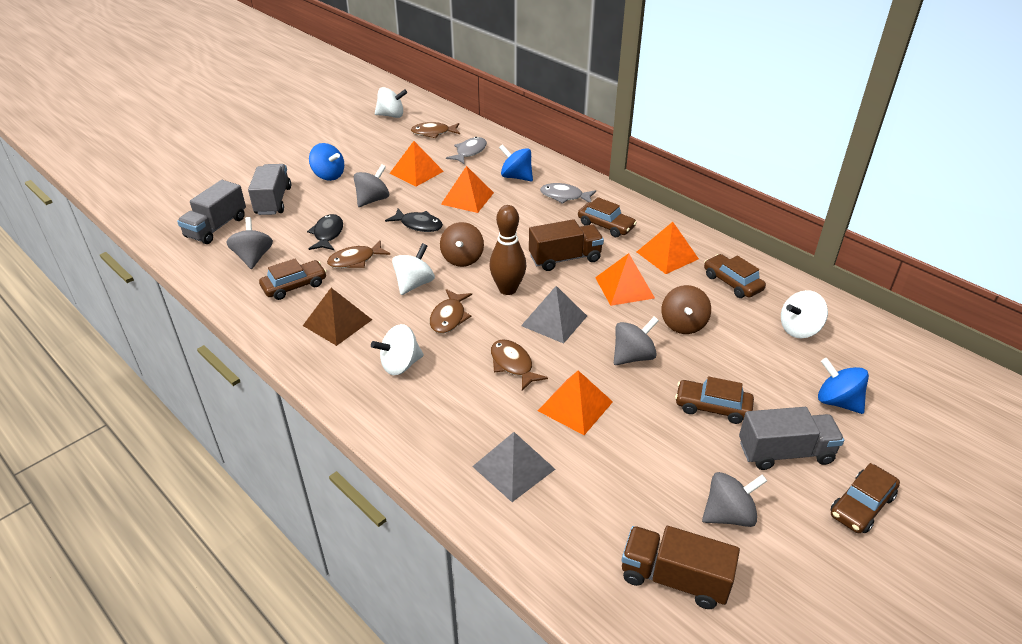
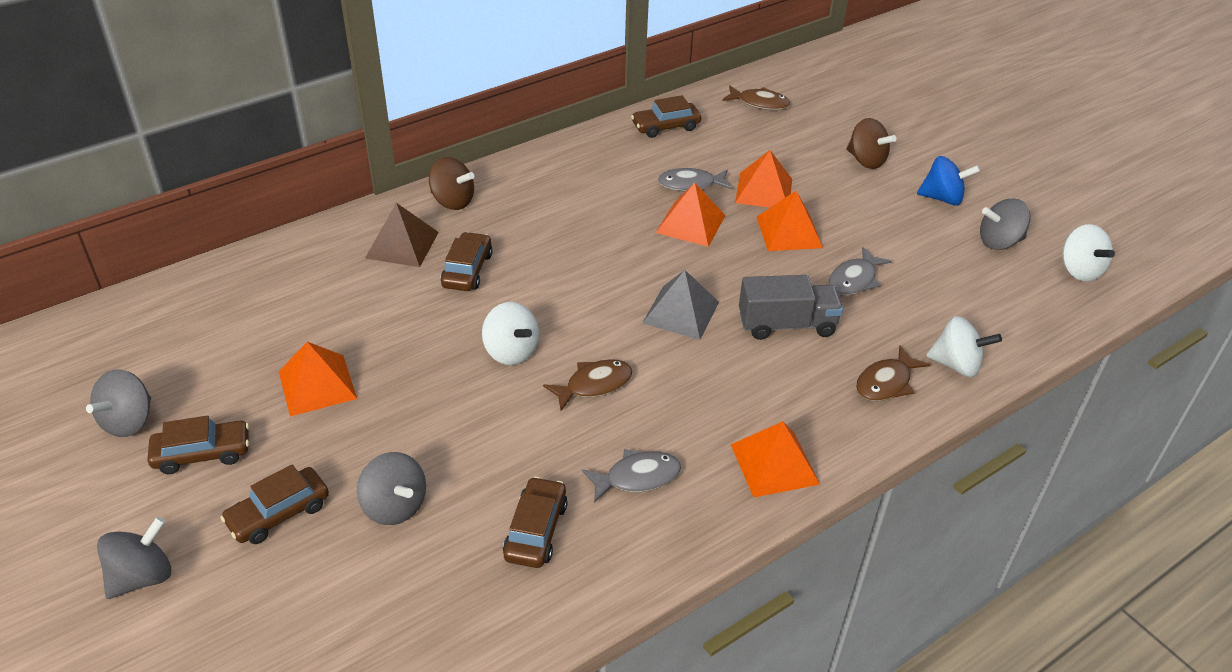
black fish: 2 -> 0
blue spinning top: 3 -> 1
brown bowling pin: 1 -> 0
brown fish: 4 -> 3
brown truck: 2 -> 0
grey fish: 2 -> 3
grey pyramid: 2 -> 1
grey truck: 3 -> 1
white spinning top: 4 -> 3

